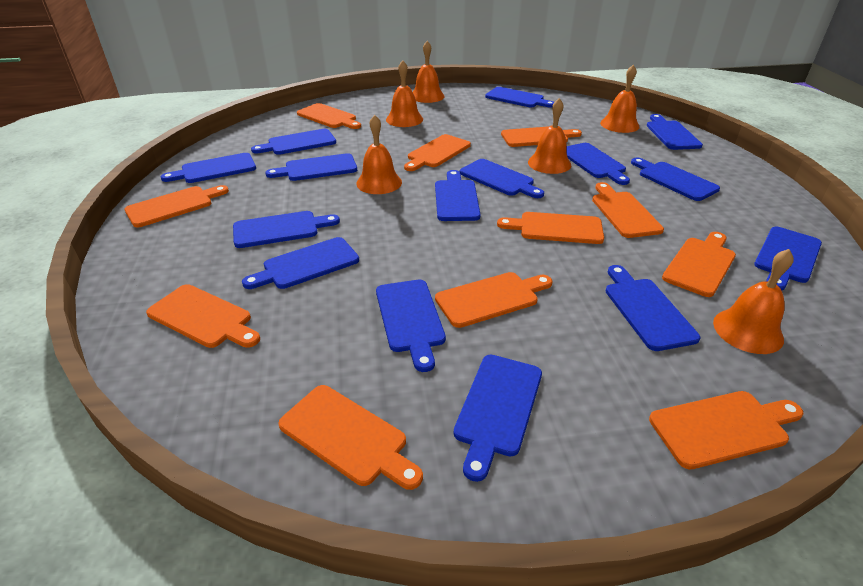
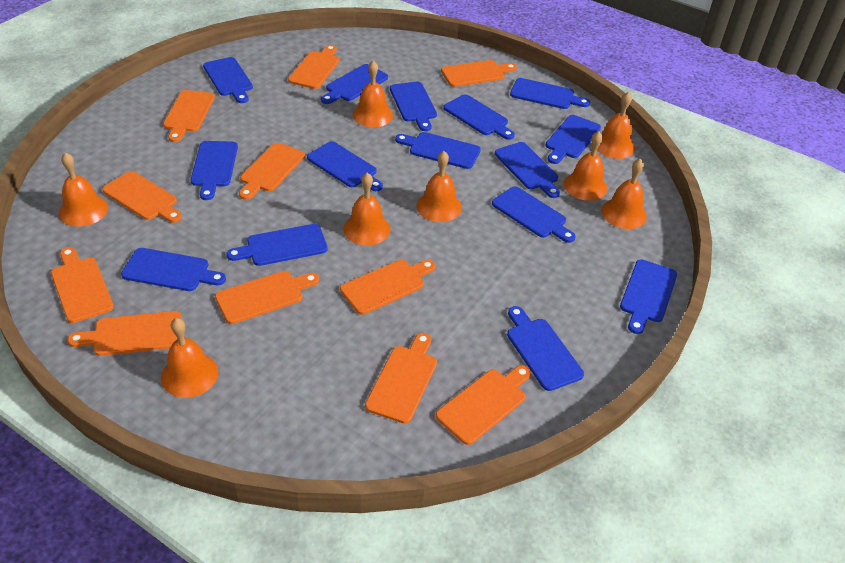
orange bell: 6 -> 8

